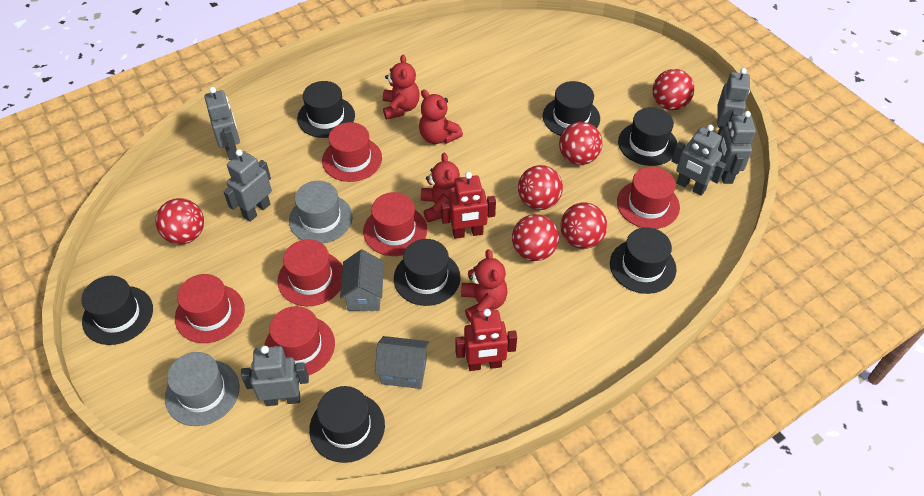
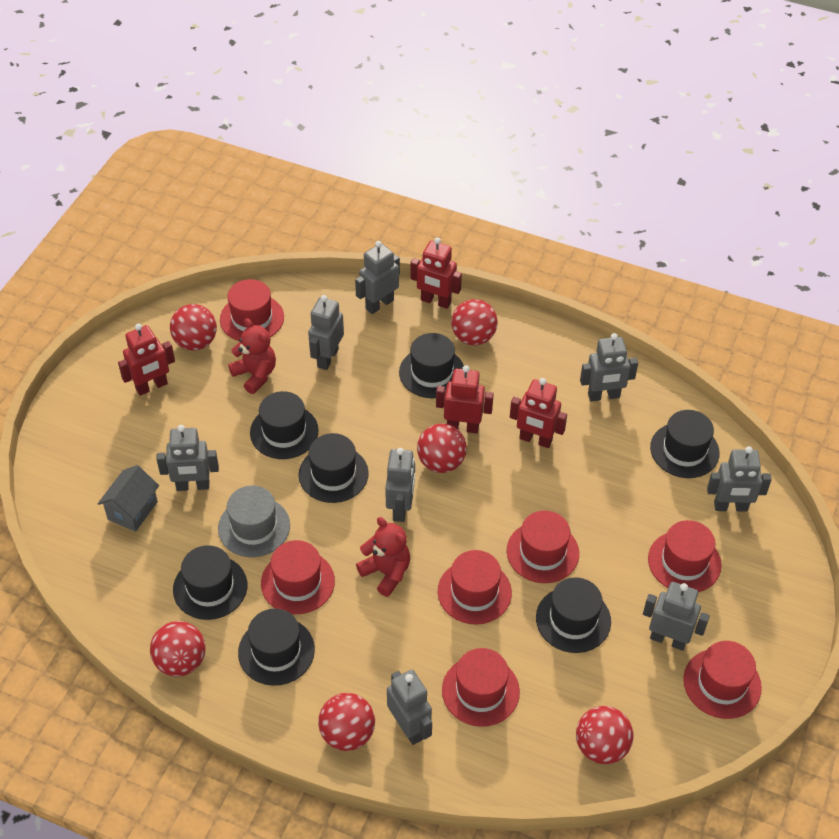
grey hat: 2 -> 1
grey house: 2 -> 1
grey robot: 6 -> 8
red hat: 6 -> 7
red robot: 2 -> 4
red teddy bear: 4 -> 2

